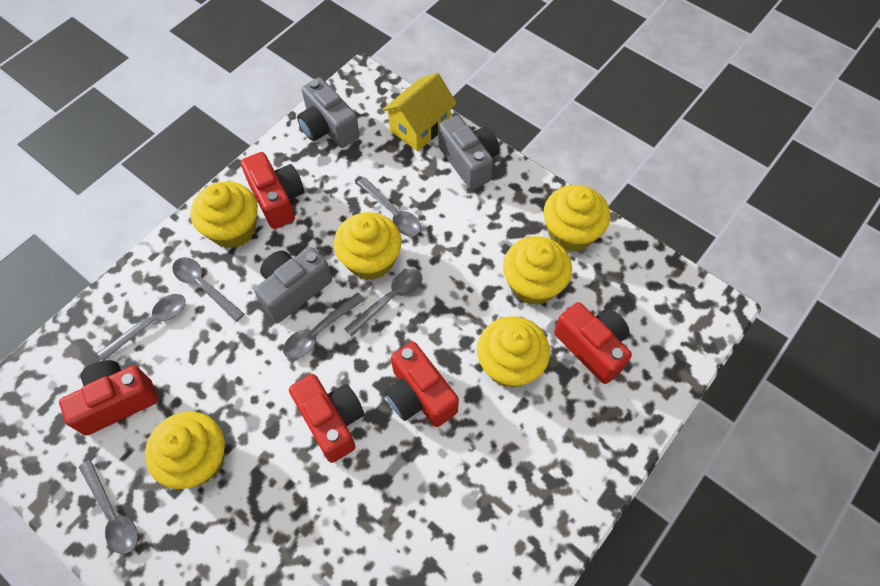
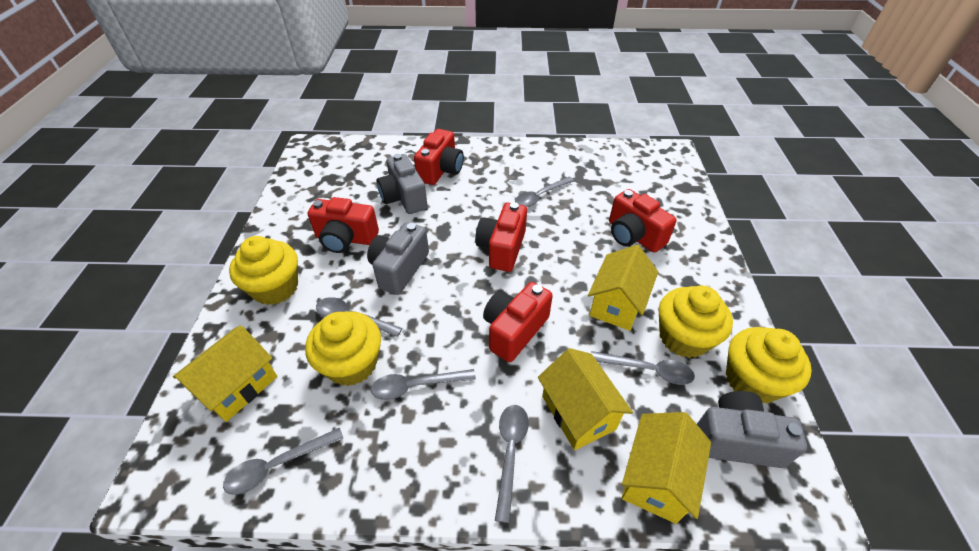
yellow cupcake: 6 -> 4
yellow house: 1 -> 4

